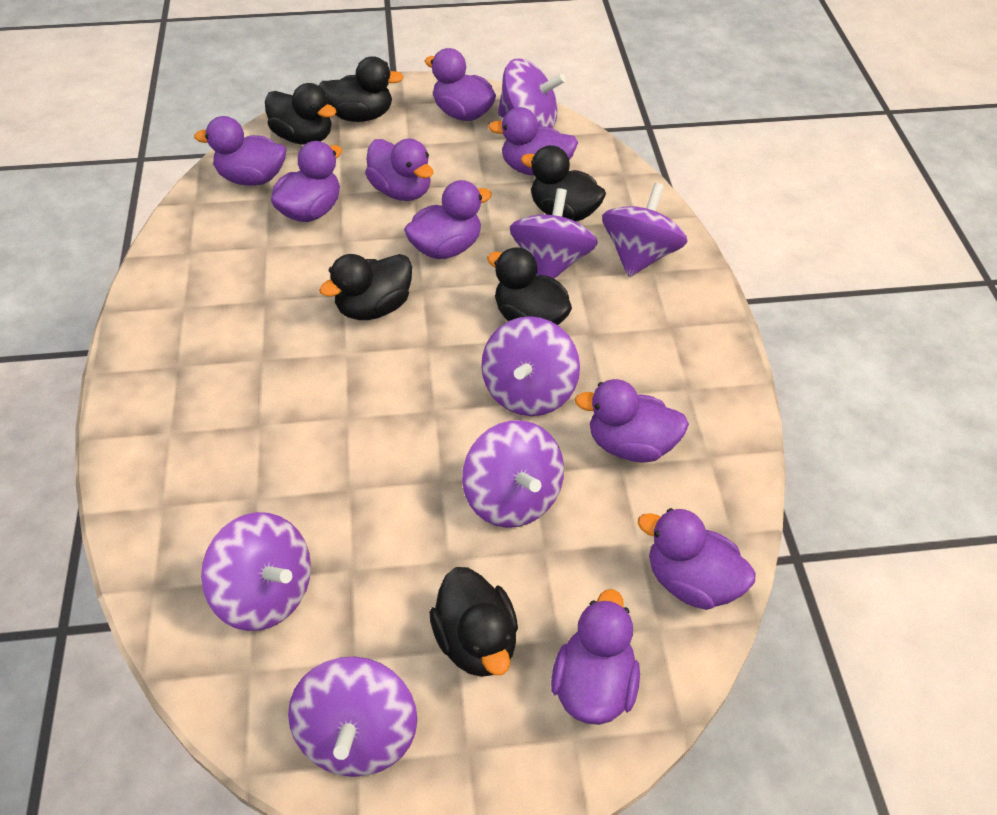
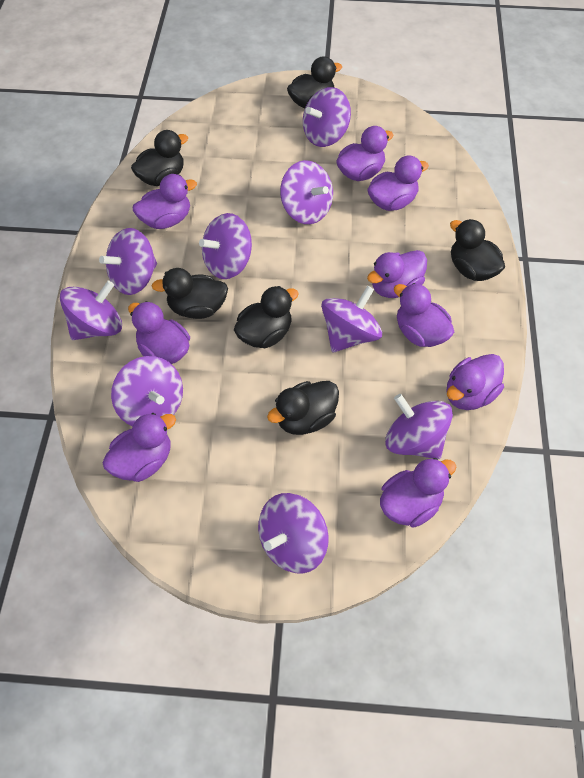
purple spinning top: 7 -> 9

